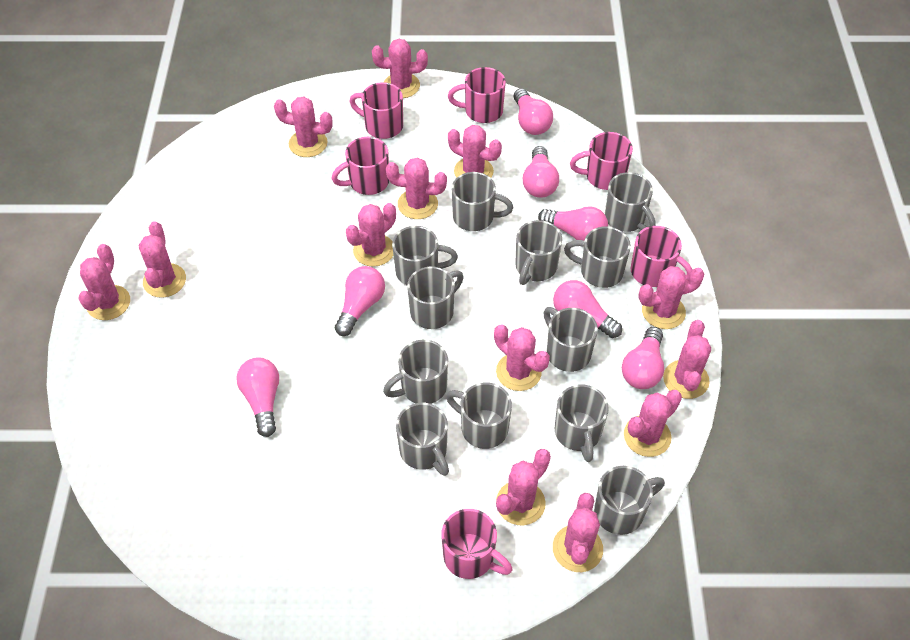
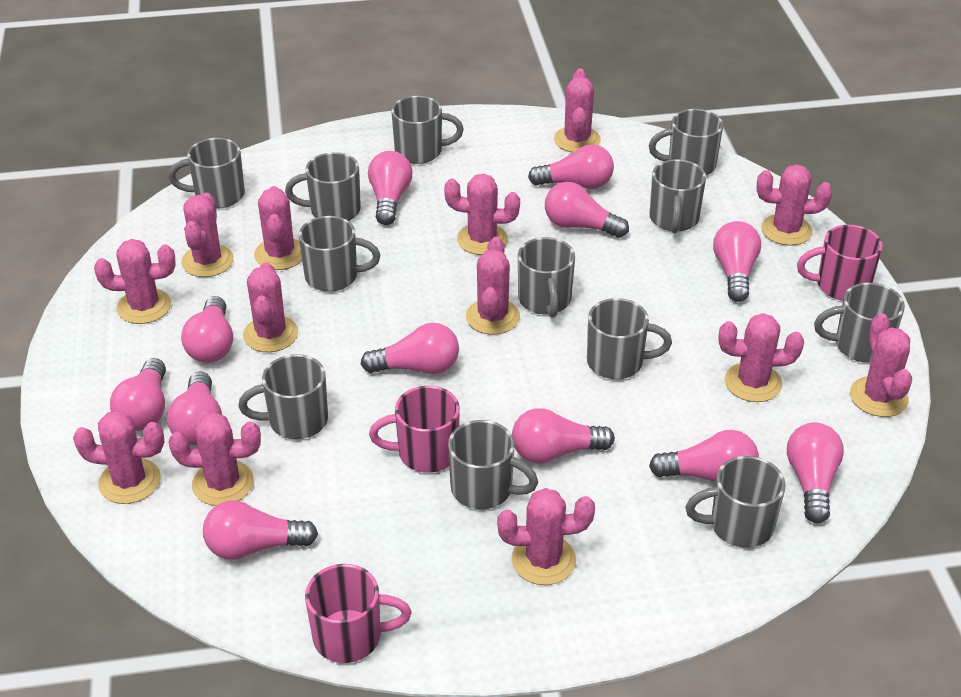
pink light bulb: 7 -> 12
pink mug: 6 -> 3

